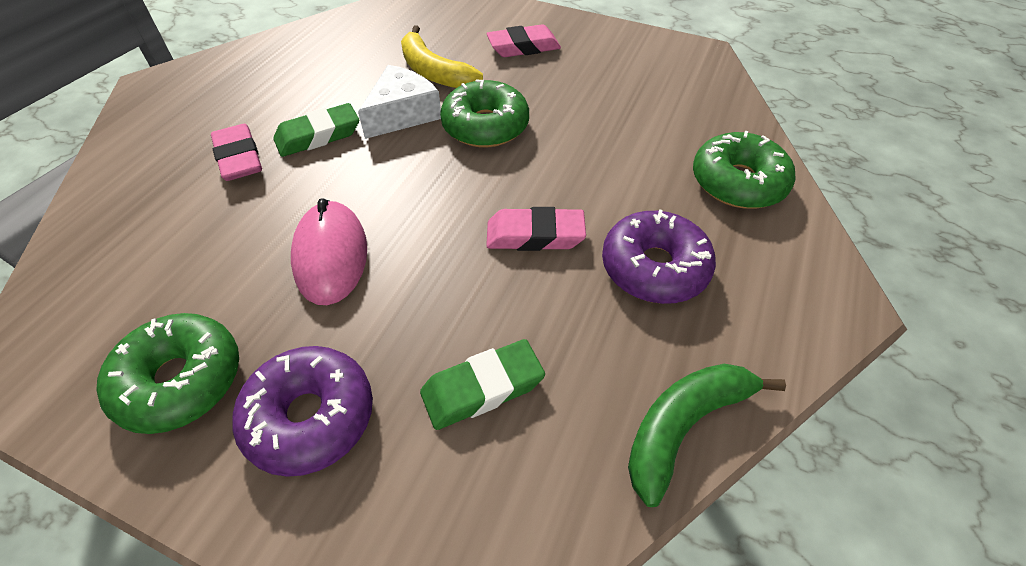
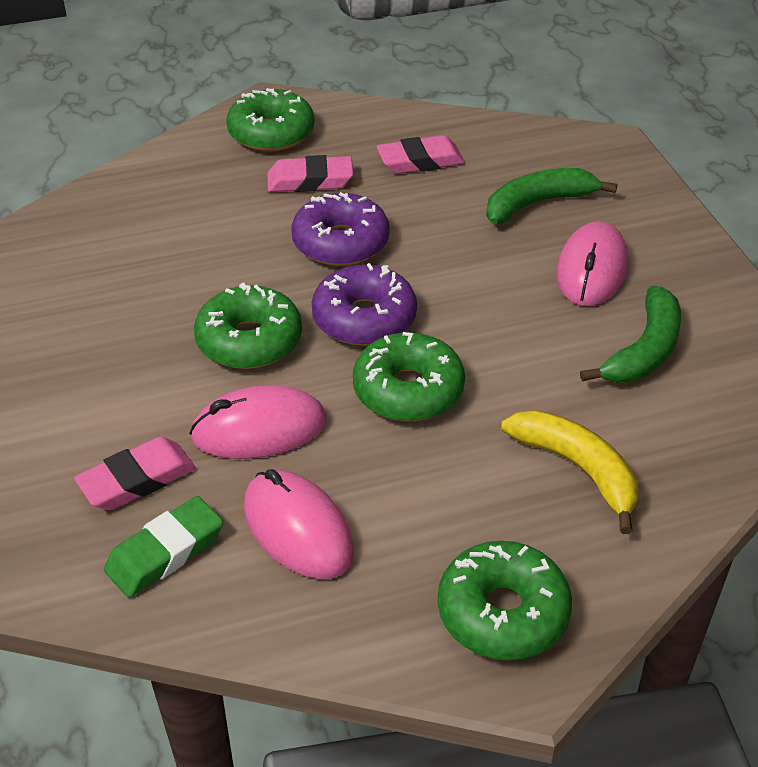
green banana: 1 -> 2
green donut: 3 -> 4
green eraser: 2 -> 1
pink mouse: 1 -> 3
white cheese: 1 -> 0

